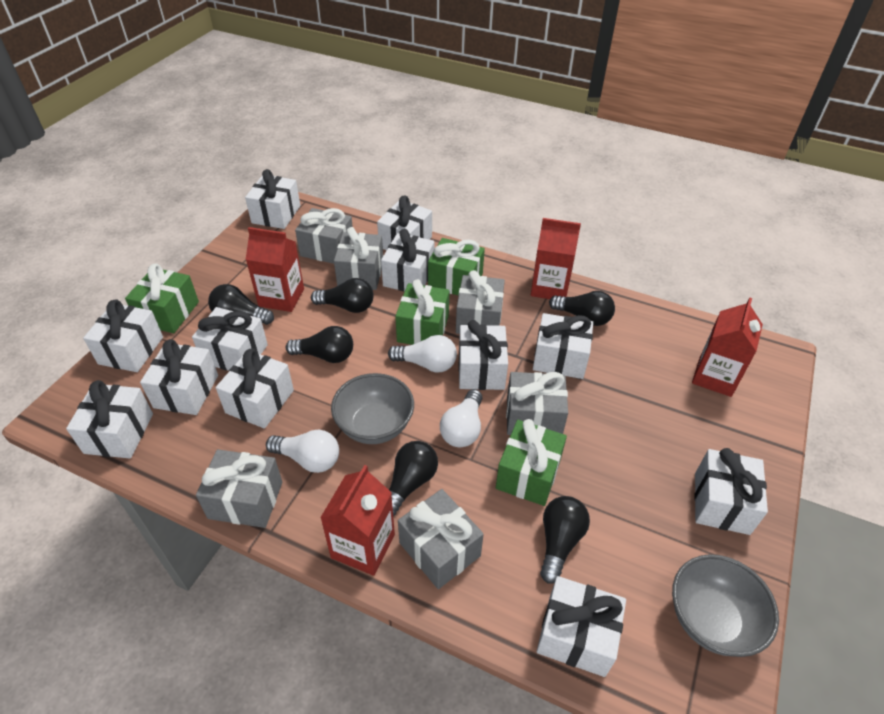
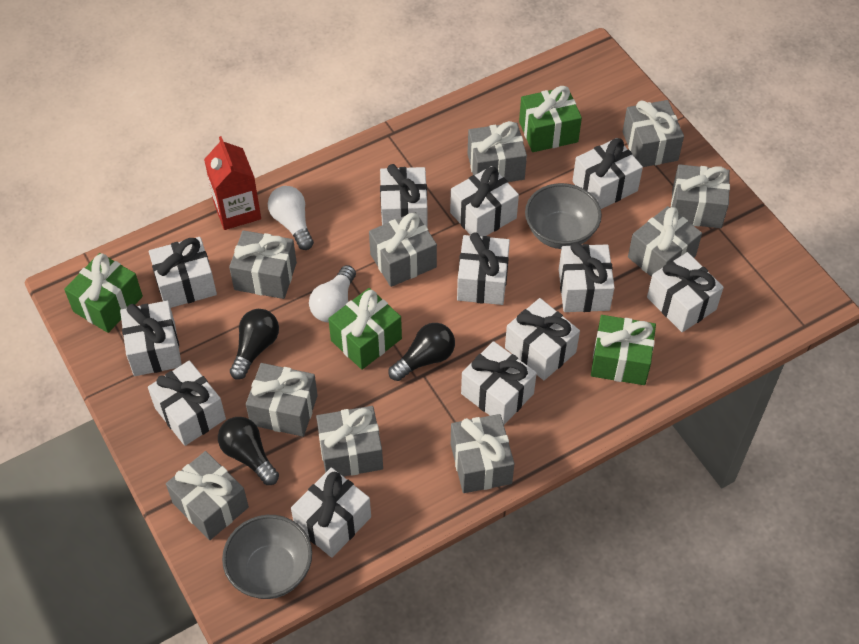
black light bulb: 6 -> 3
grey gift: 6 -> 10
red carton: 4 -> 1
white light bulb: 3 -> 2

